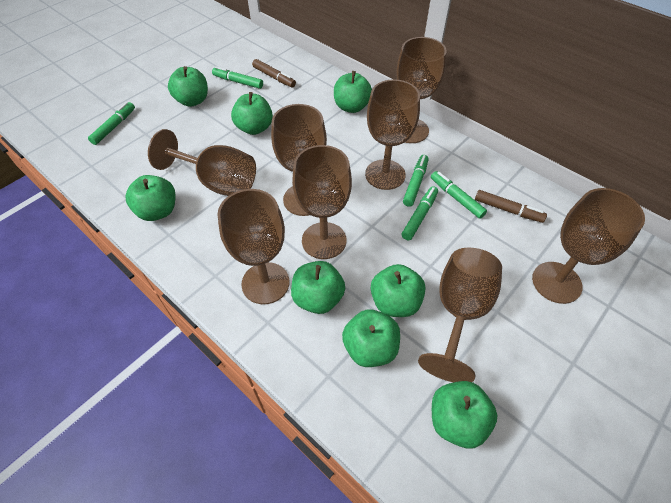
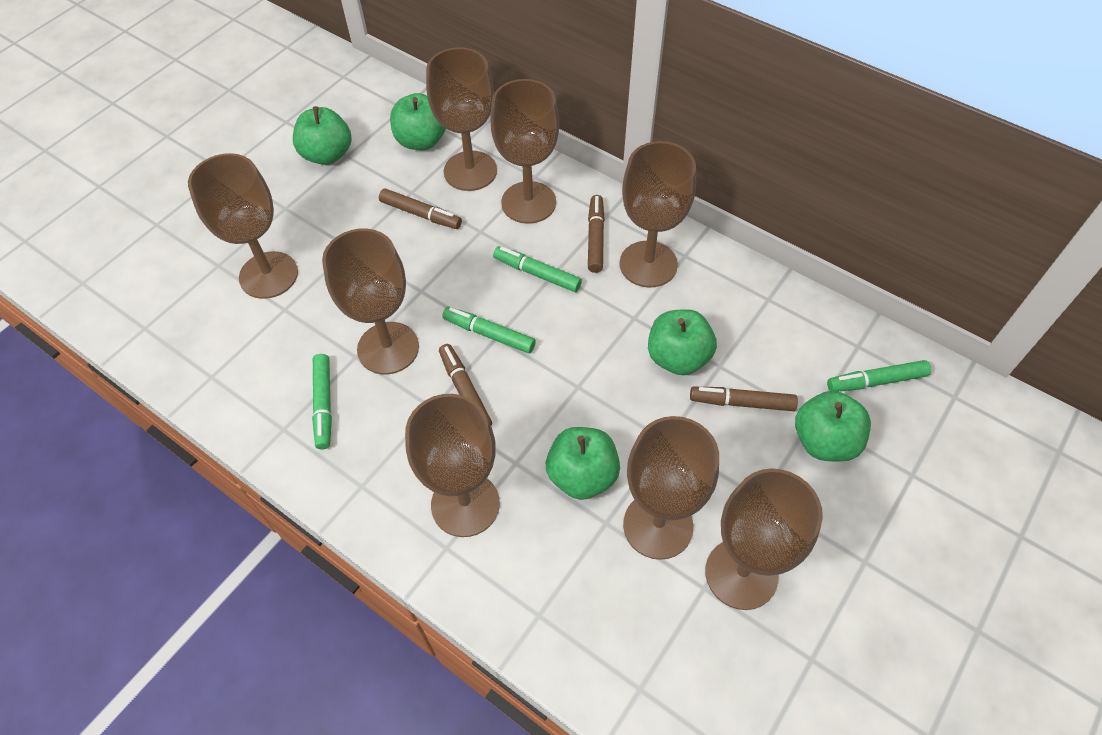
brown marker: 2 -> 4
green apple: 8 -> 5
green marker: 5 -> 4

